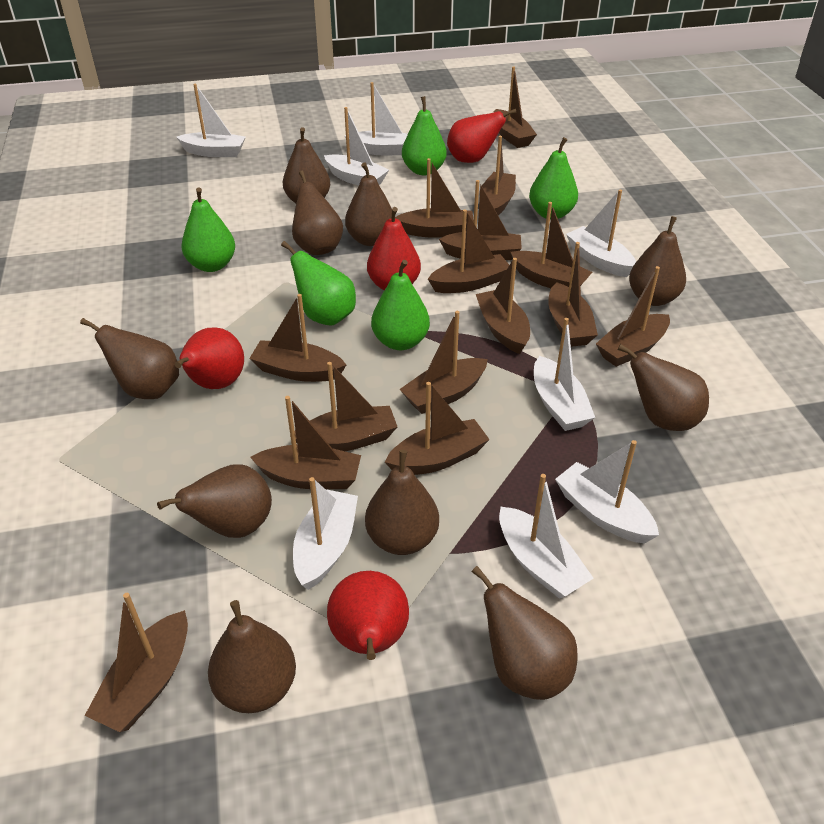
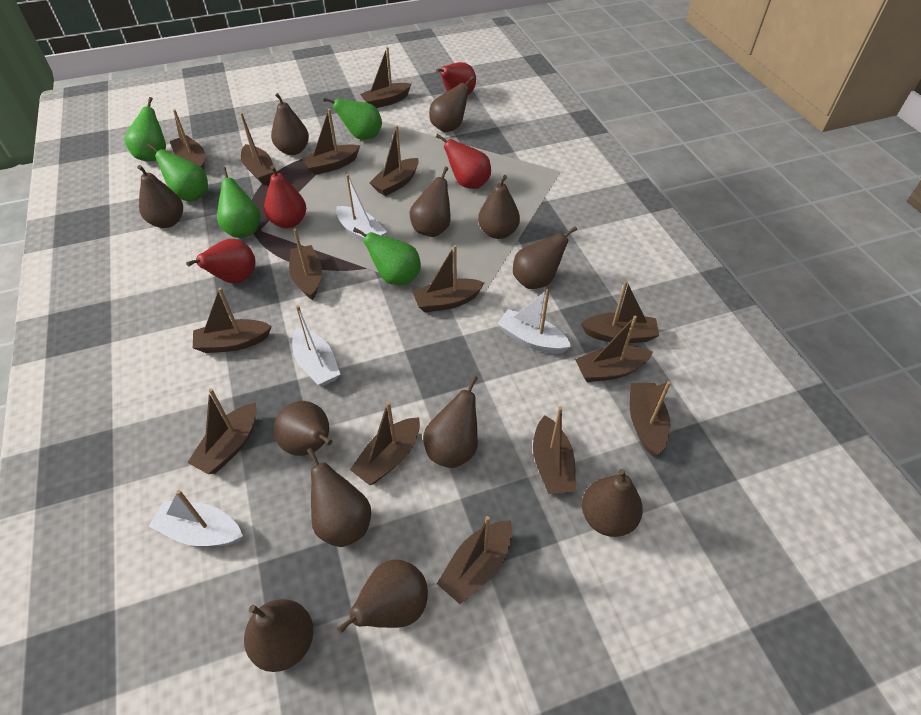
brown pear: 10 -> 12
white boat: 8 -> 4

